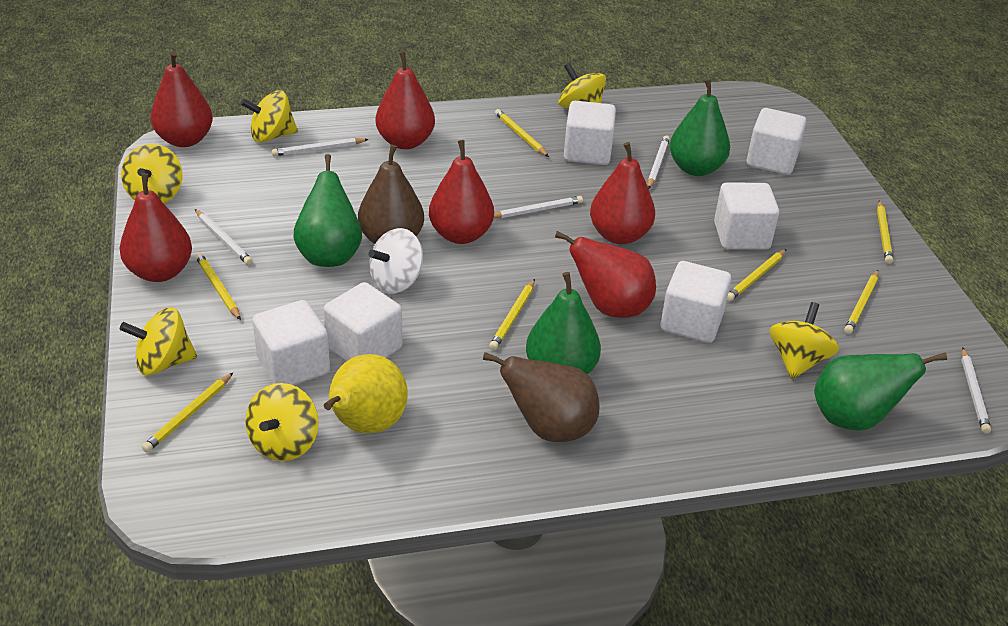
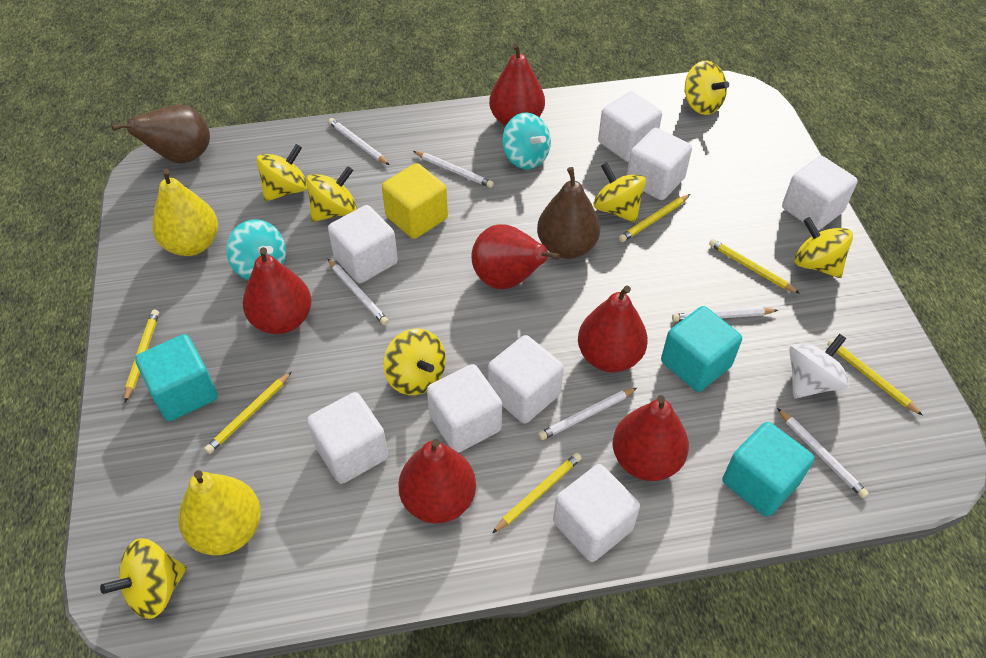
green pear: 4 -> 0
turquoise cube: 0 -> 3
turquoise spinning top: 0 -> 2
white cube: 6 -> 8
white pencil: 5 -> 6
yellow cube: 0 -> 1
yellow pear: 1 -> 2
yellow pencil: 7 -> 6
yellow spinning top: 6 -> 7

